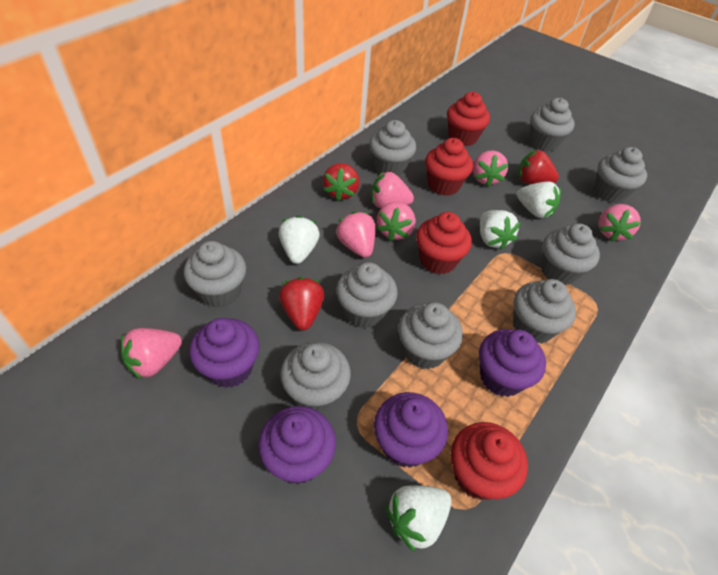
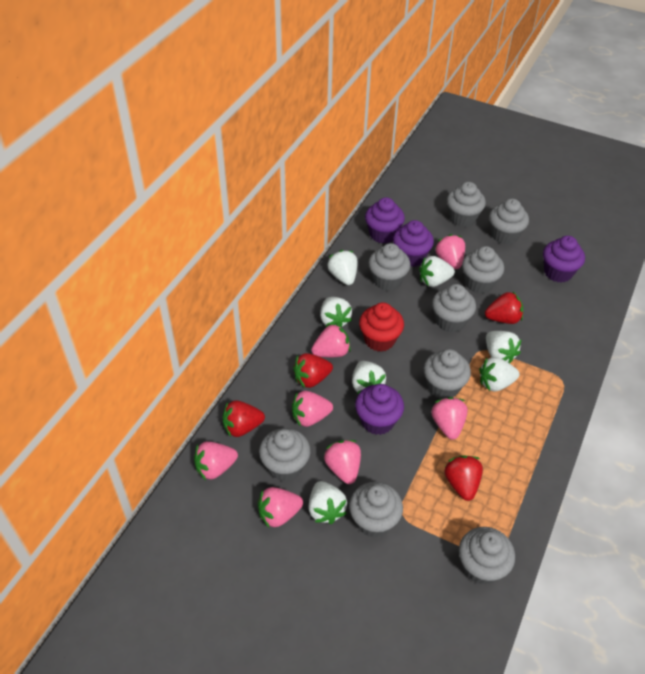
pink strawberry: 6 -> 7
red cupcake: 4 -> 1
red strawberry: 3 -> 4
white strawberry: 4 -> 7

